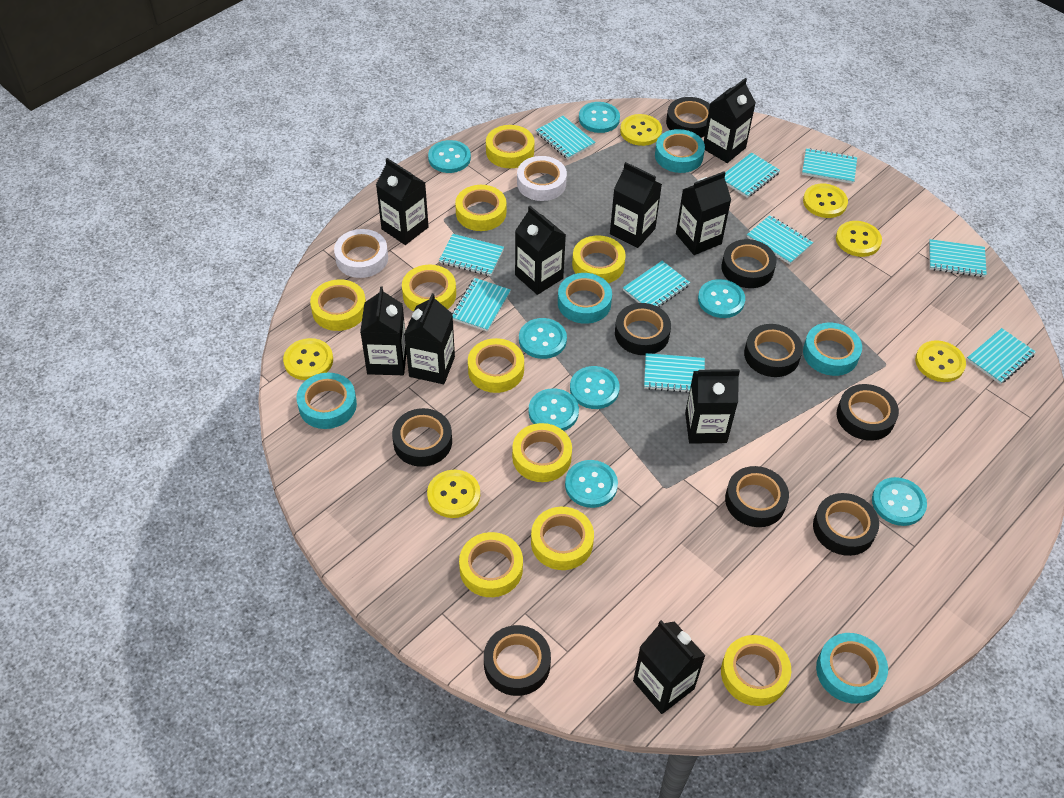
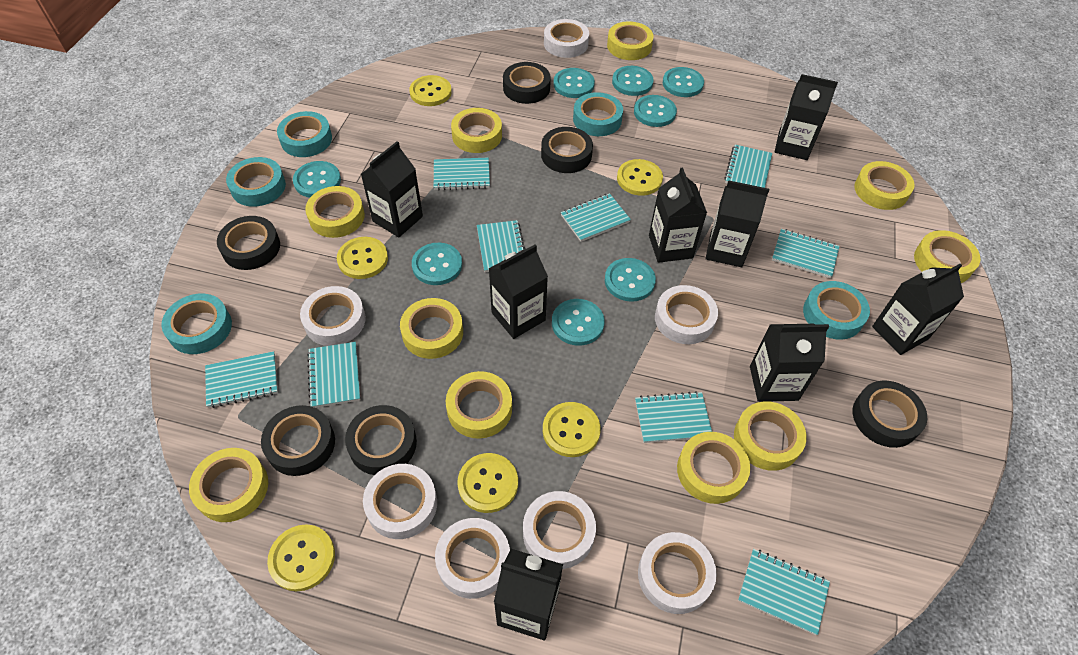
black carton: 9 -> 8
black tape: 9 -> 6
turquoise notebook: 10 -> 9
white tape: 2 -> 7

